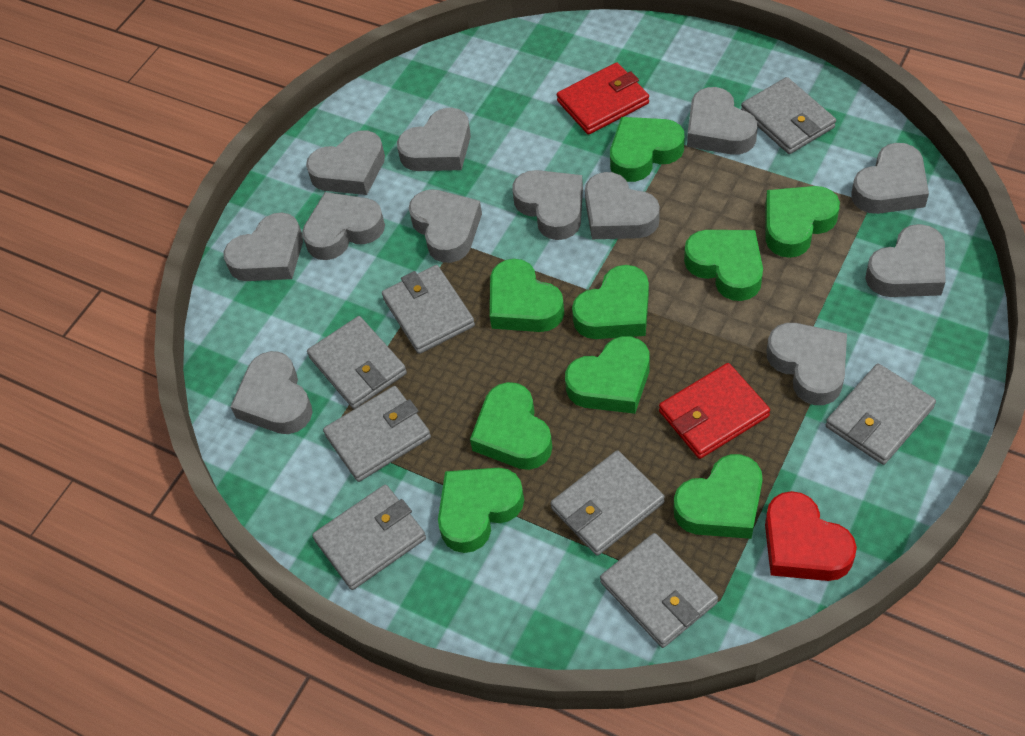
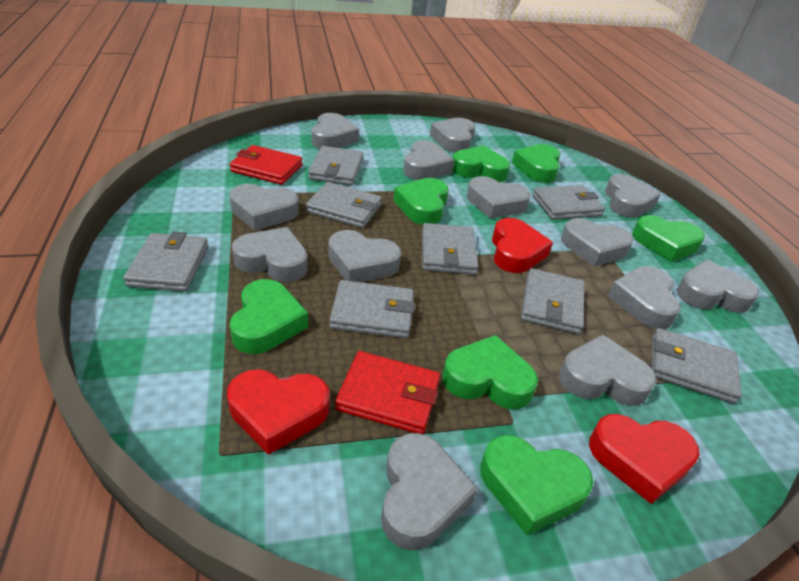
green heart: 9 -> 7
grey heart: 12 -> 13
red heart: 1 -> 3

